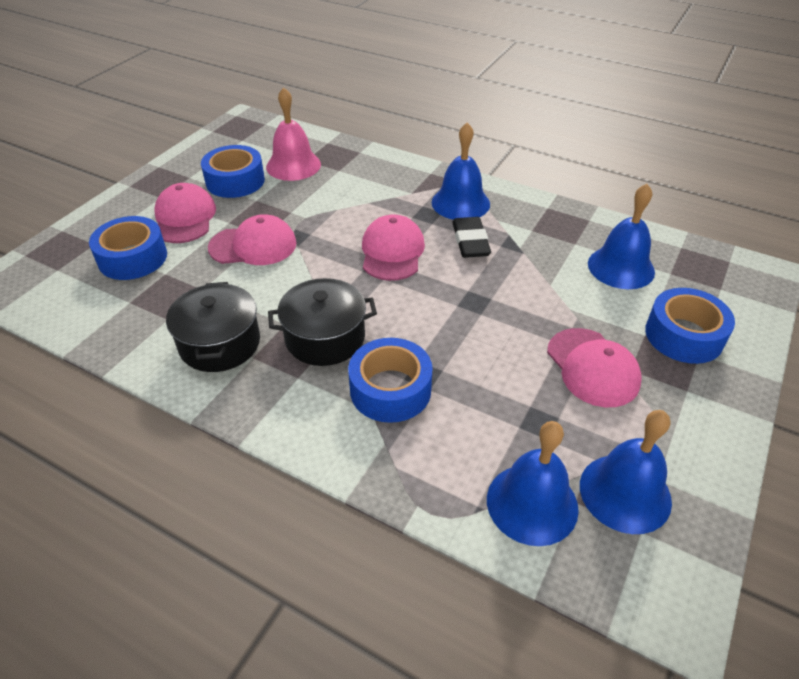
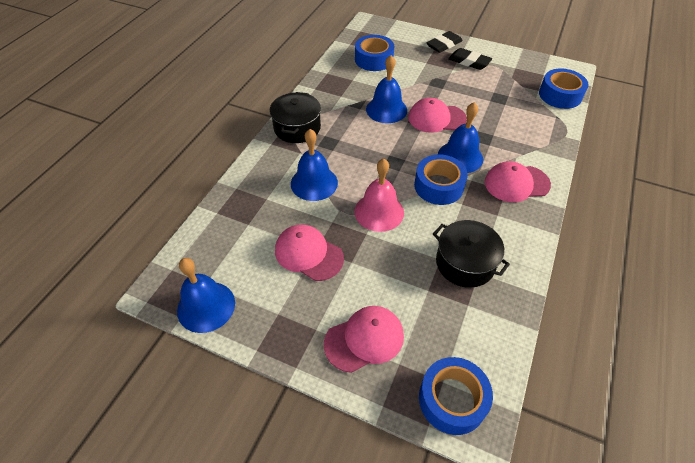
black eraser: 1 -> 2

